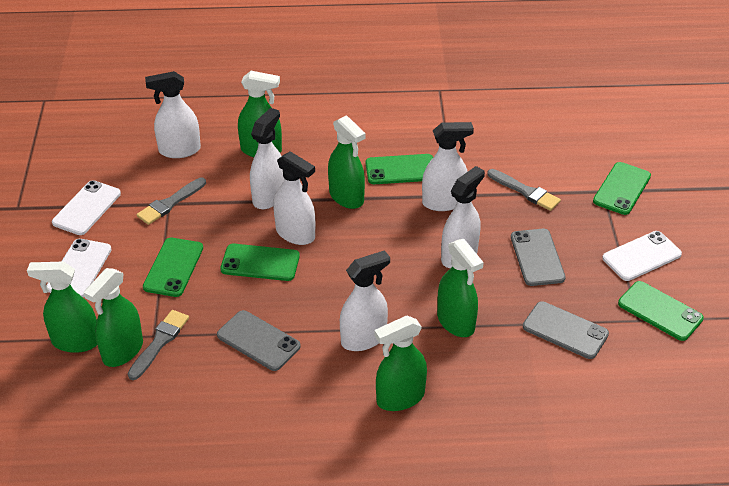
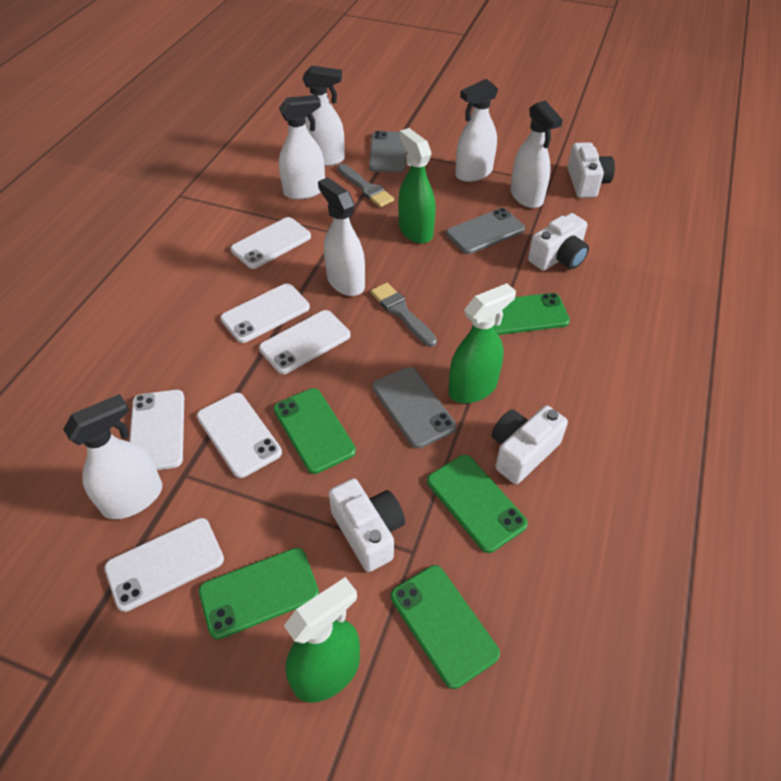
green spray bottle: 6 -> 3
grey brush: 3 -> 2
white camera: 0 -> 4
white phone: 3 -> 6

